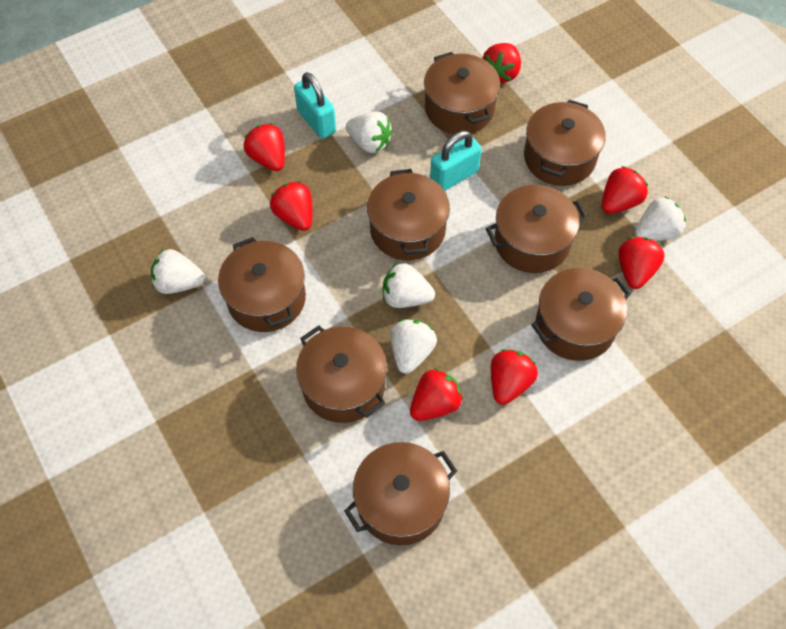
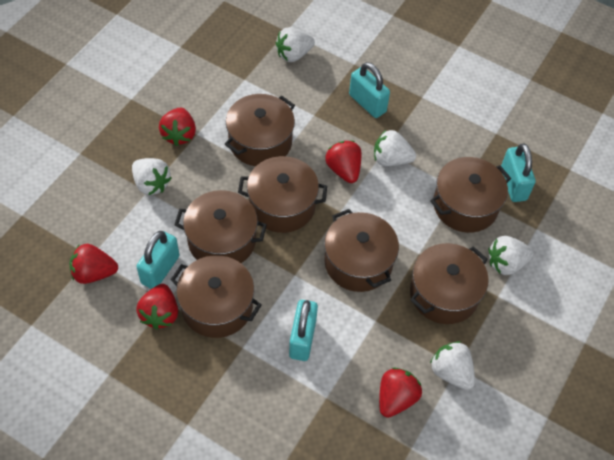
brown pot: 8 -> 7
red strawberry: 7 -> 5
turquoise padlock: 2 -> 4

